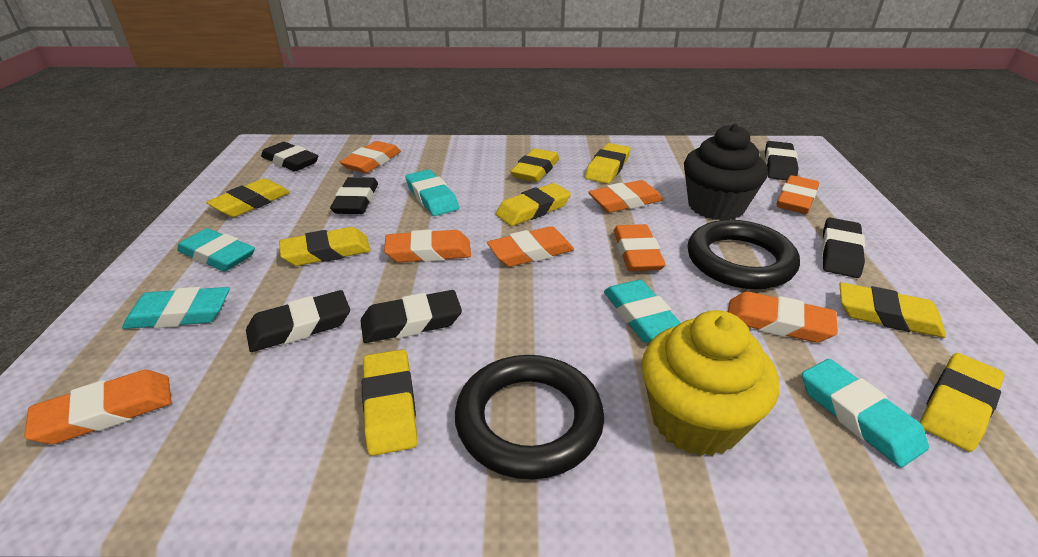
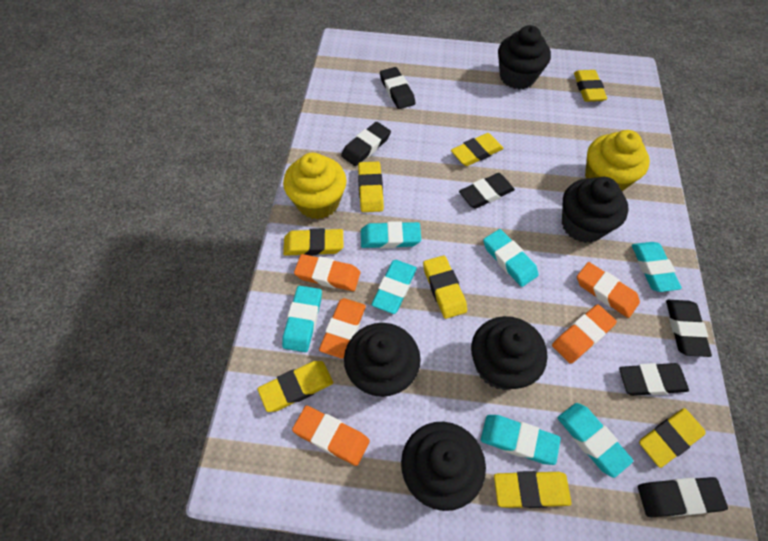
black cupcake: 1 -> 5
black ring: 2 -> 0
orange eraser: 8 -> 5
turquoise eraser: 5 -> 7
yellow cupcake: 1 -> 2

